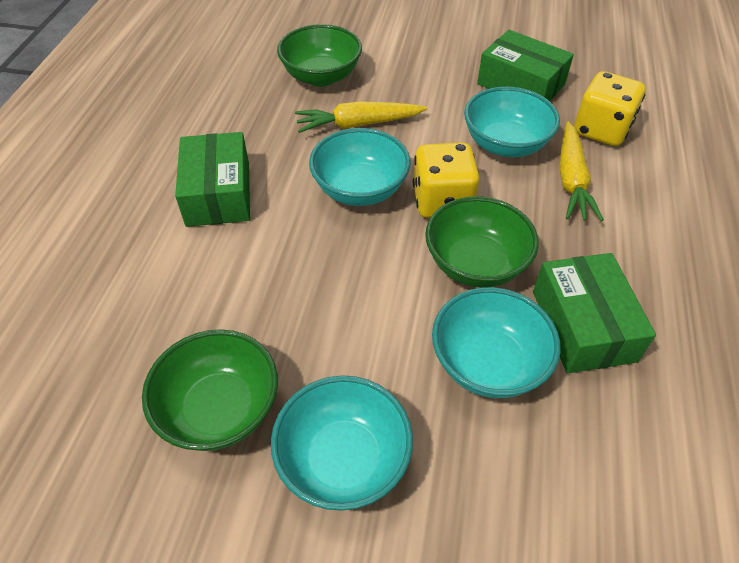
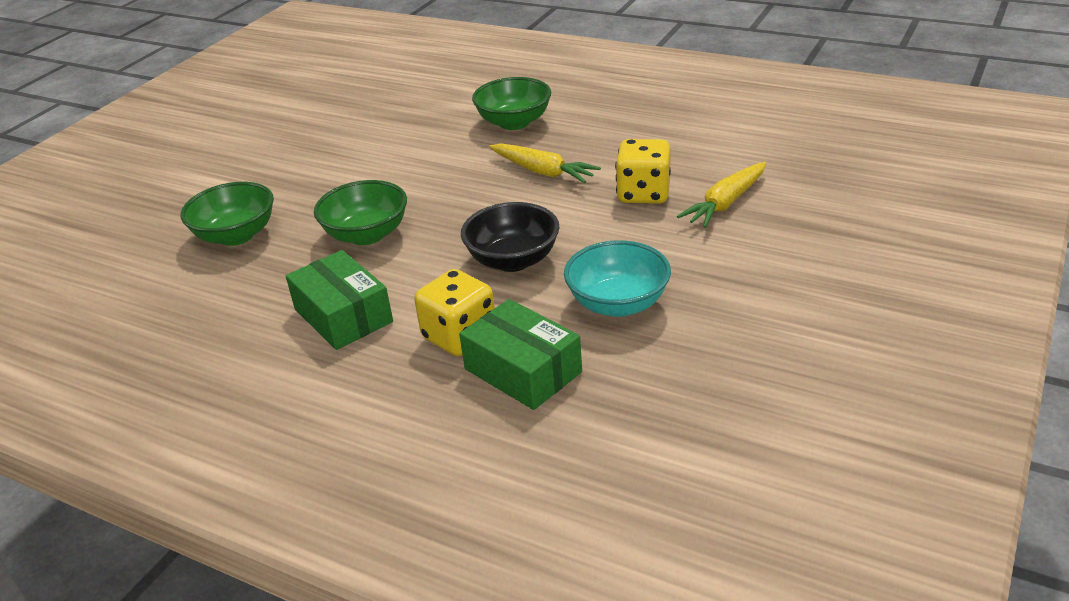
black bowl: 0 -> 1
green box: 3 -> 2
turquoise bowl: 4 -> 1

